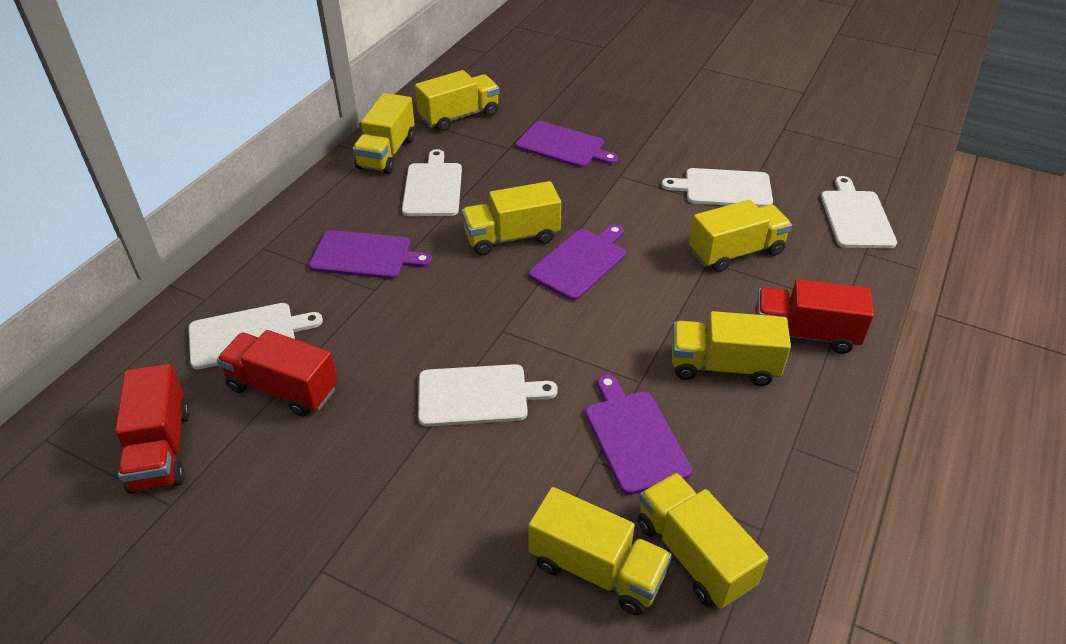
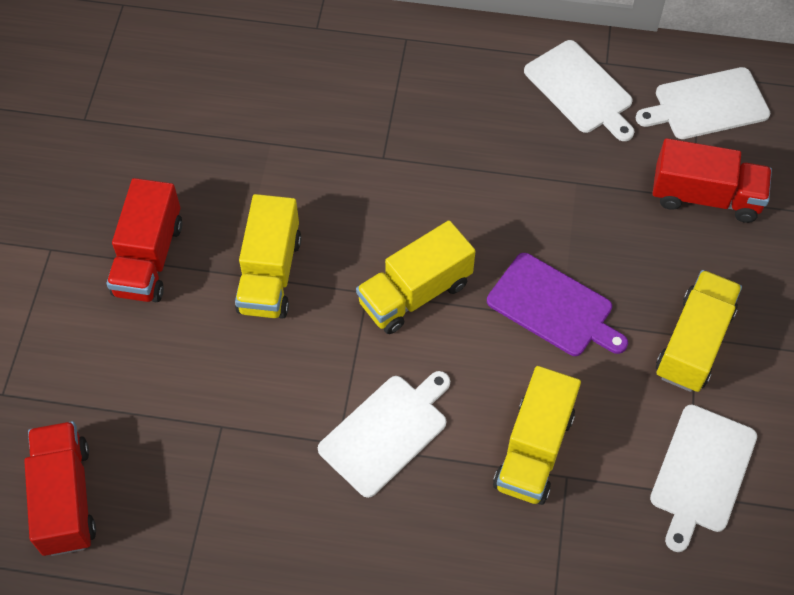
purple cutting board: 4 -> 1
white cutting board: 5 -> 4
yellow truck: 7 -> 4

